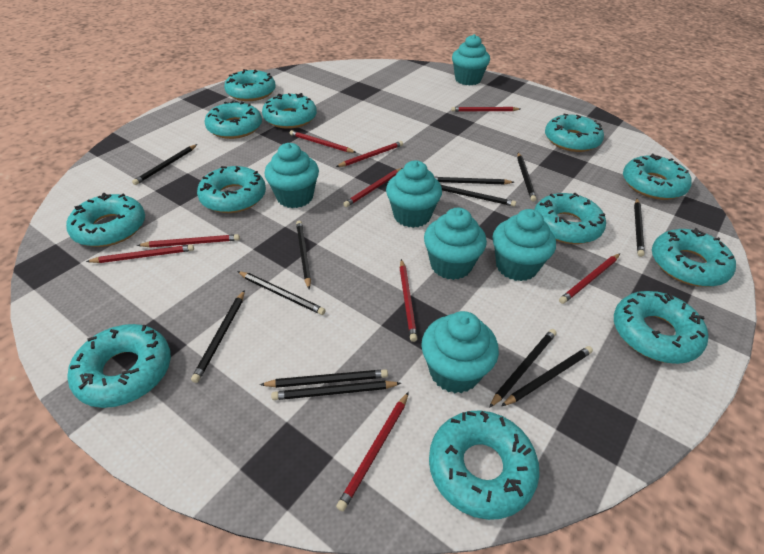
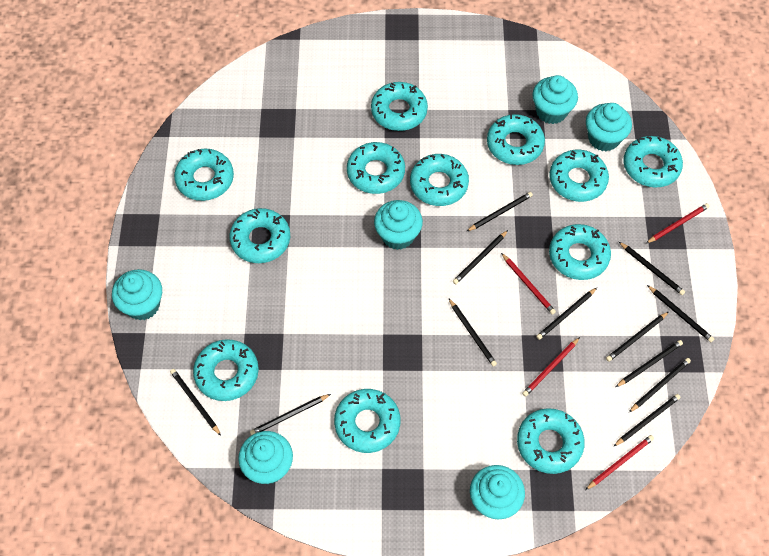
red pencil: 9 -> 4

